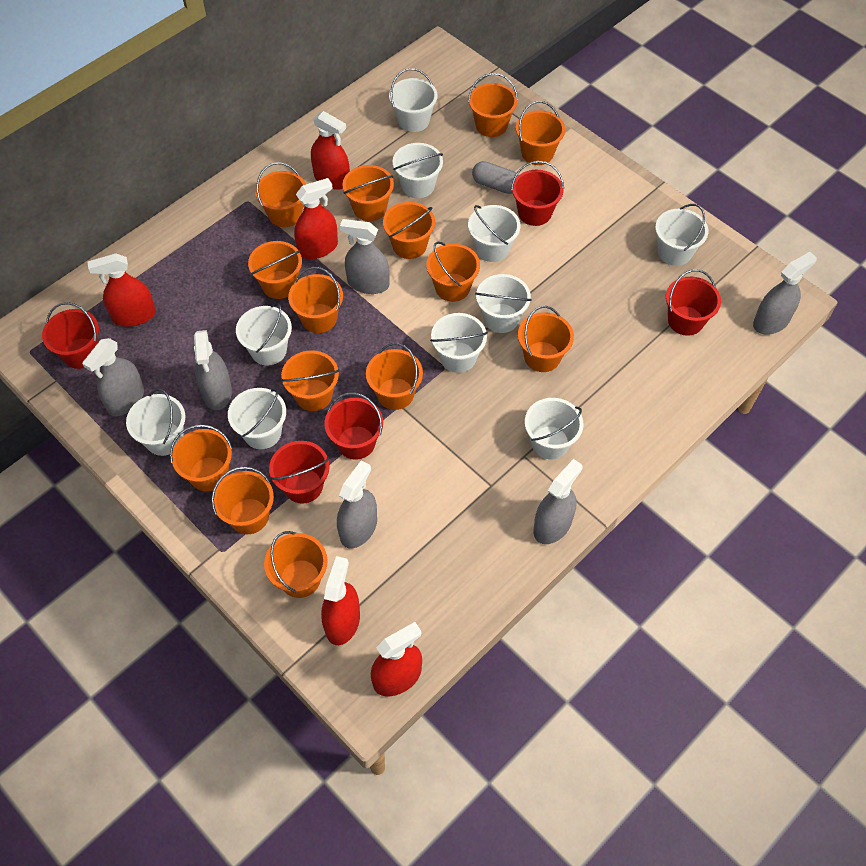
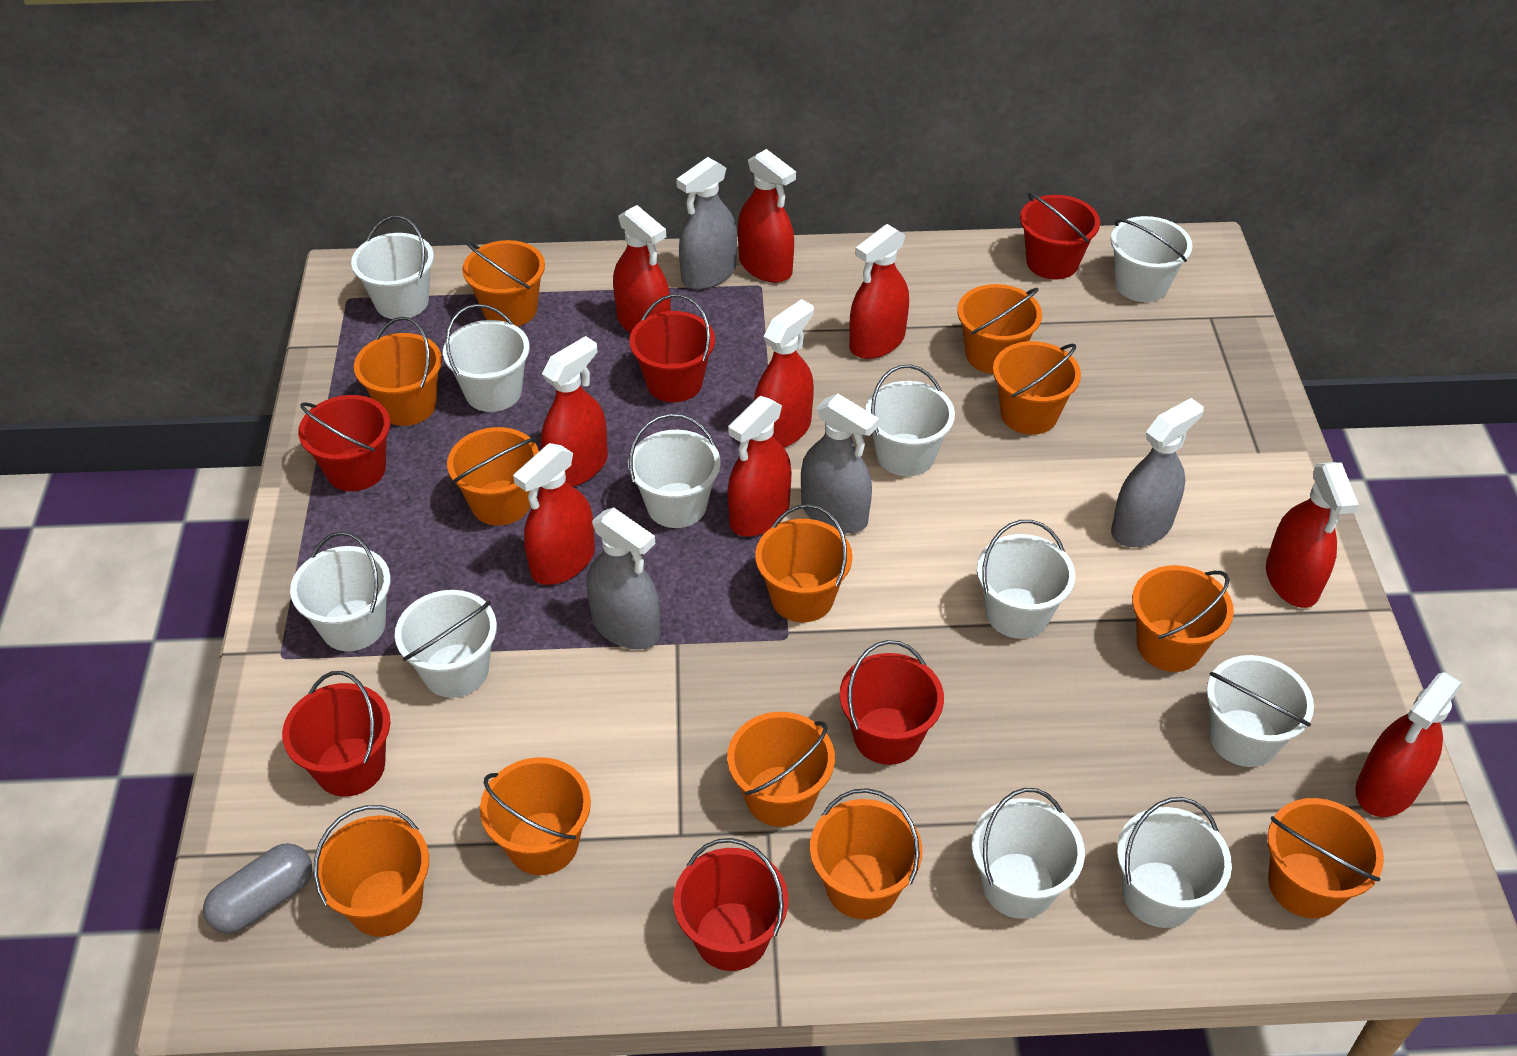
grey spray bottle: 6 -> 4
orange bucket: 14 -> 12
red bucket: 5 -> 6
red spray bottle: 5 -> 9
white bucket: 10 -> 11

